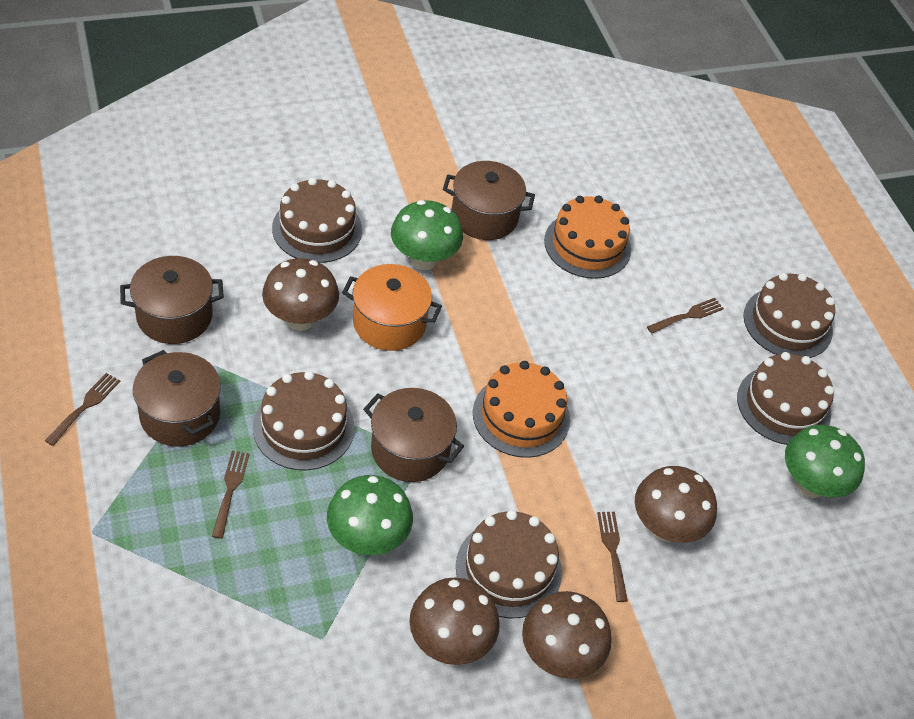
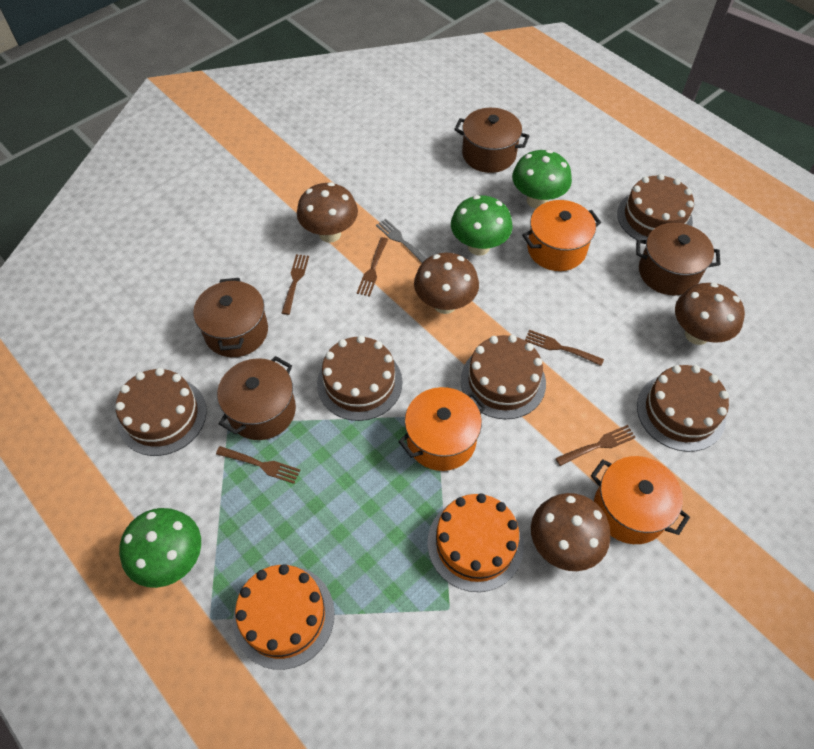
brown fork: 4 -> 5
grey fork: 0 -> 1
orange pot: 1 -> 3

